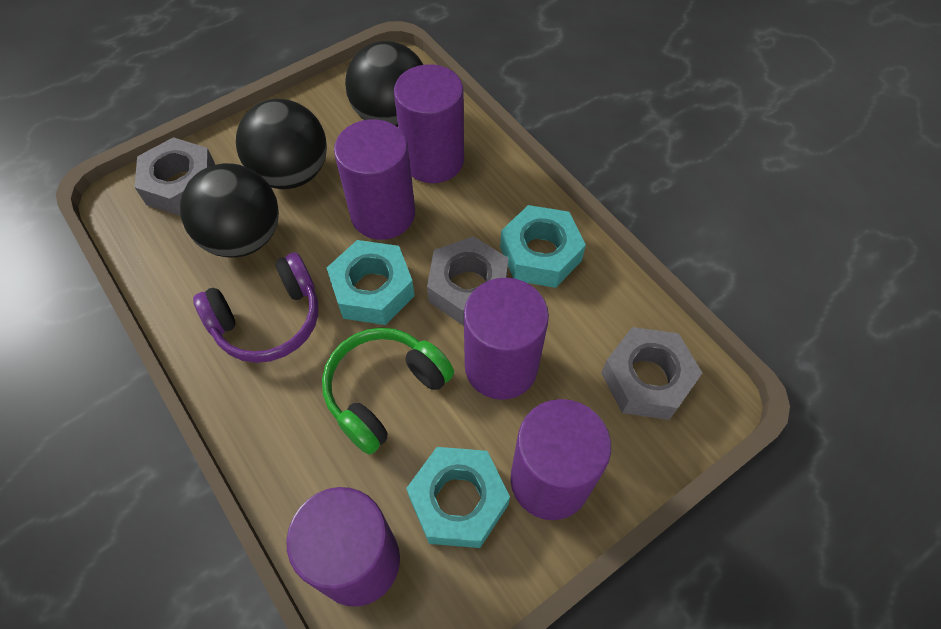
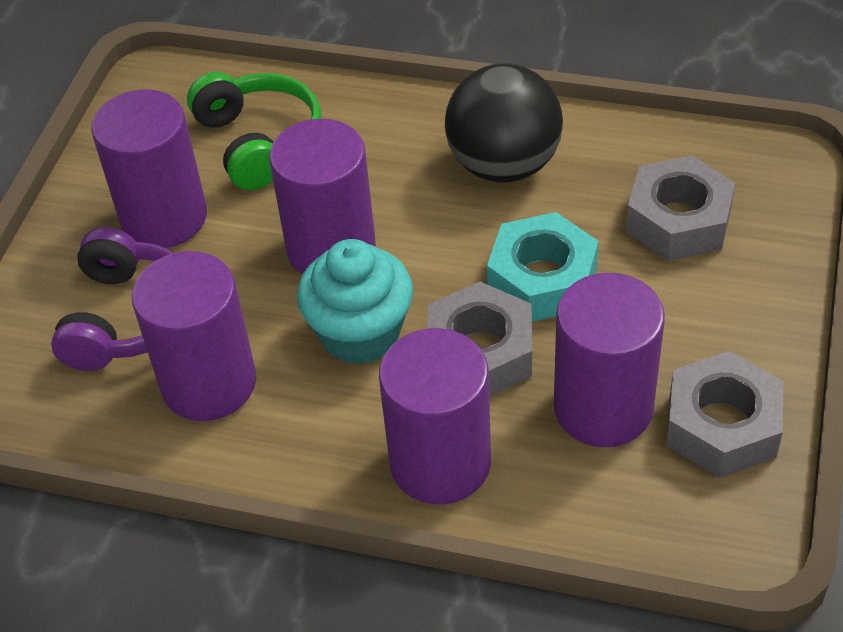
black ball: 3 -> 1
turquoise cupcake: 0 -> 1
turquoise nut: 3 -> 1

